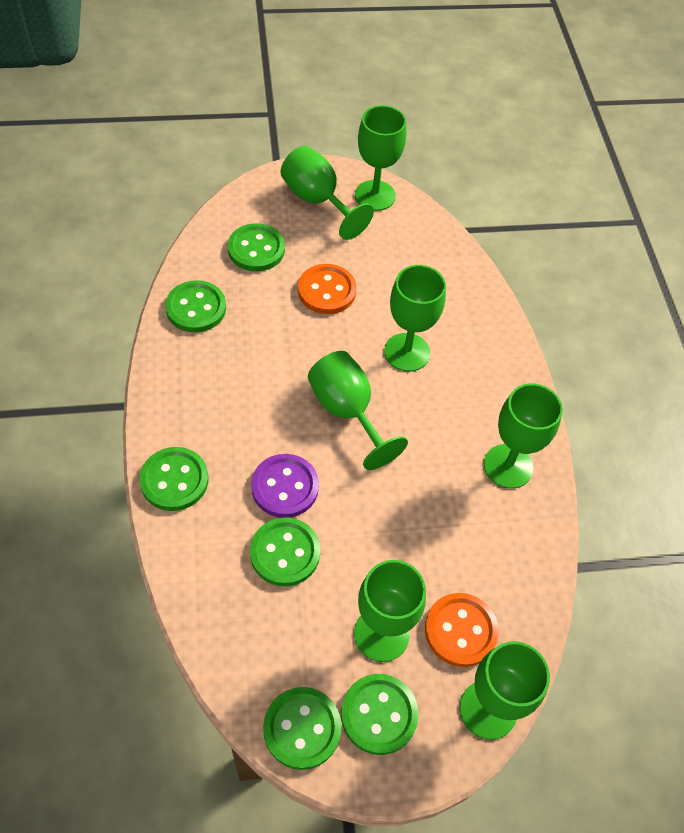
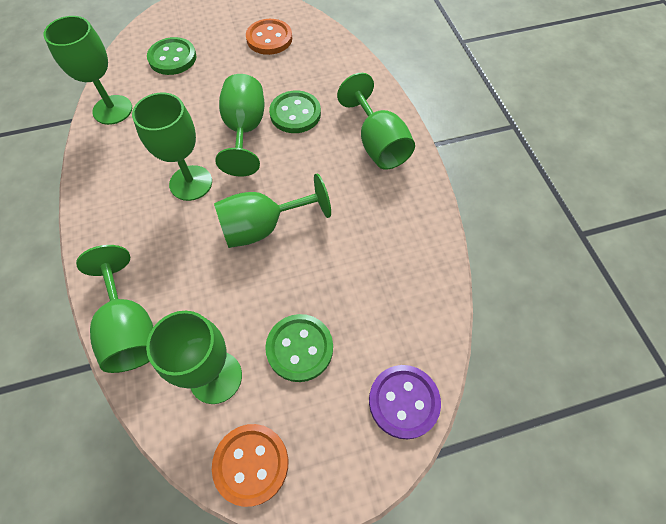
green button: 6 -> 3

